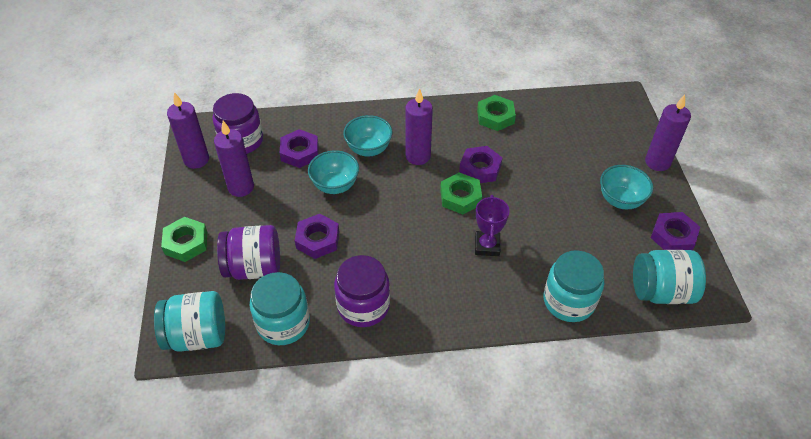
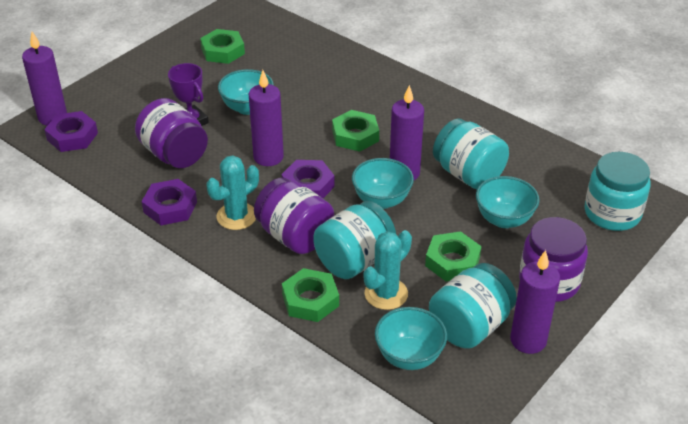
green nut: 3 -> 4
purple nut: 4 -> 3
turquoise bowl: 3 -> 4
turquoise cactus: 0 -> 2

